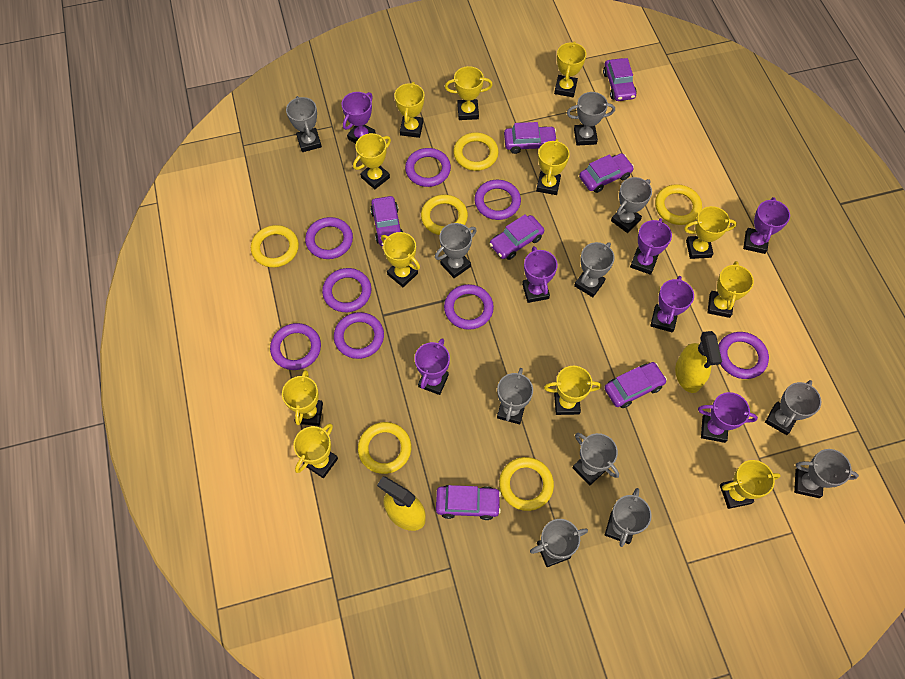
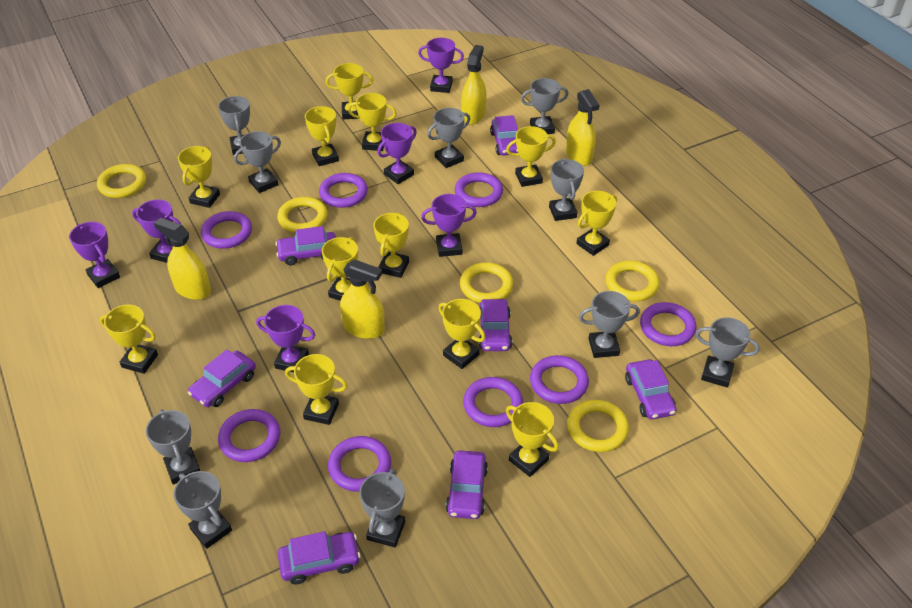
grey trophy: 11 -> 10
purple trophy: 7 -> 6
yellow ring: 6 -> 5
yellow spray bottle: 2 -> 4

